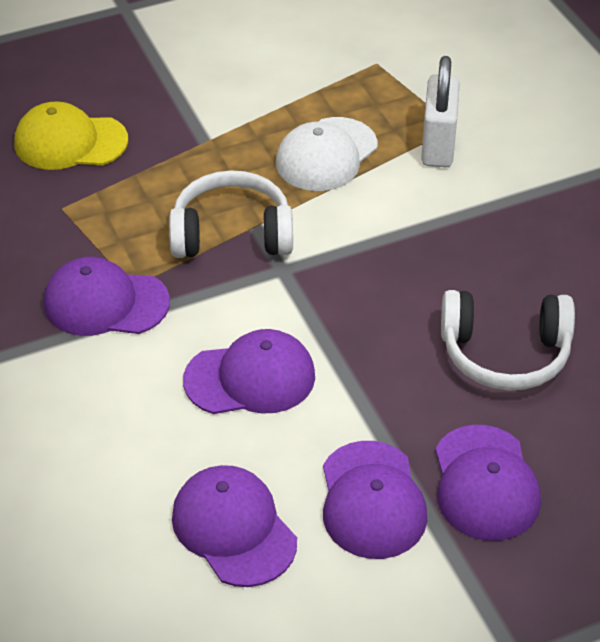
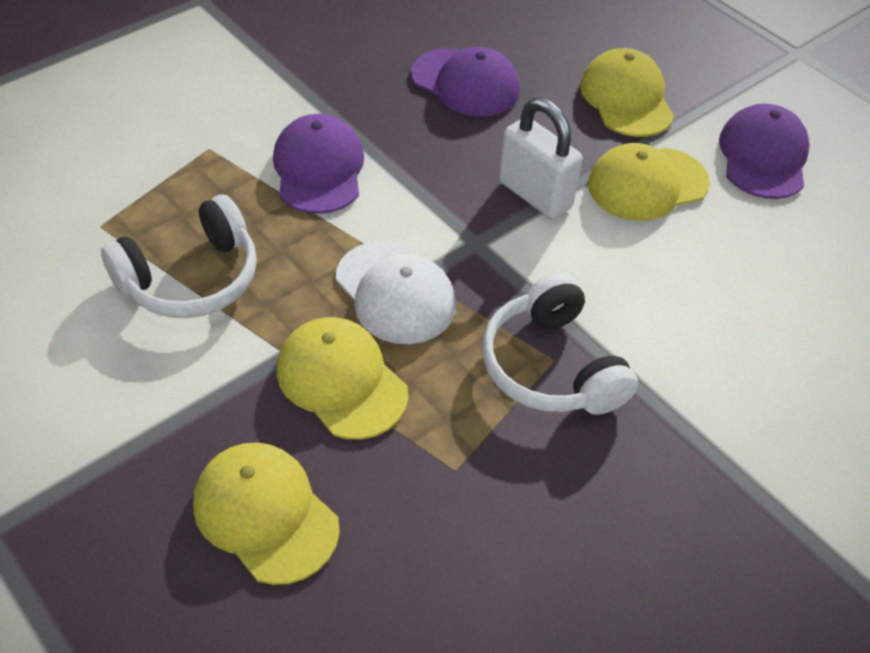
purple cap: 5 -> 3
yellow cap: 1 -> 4

